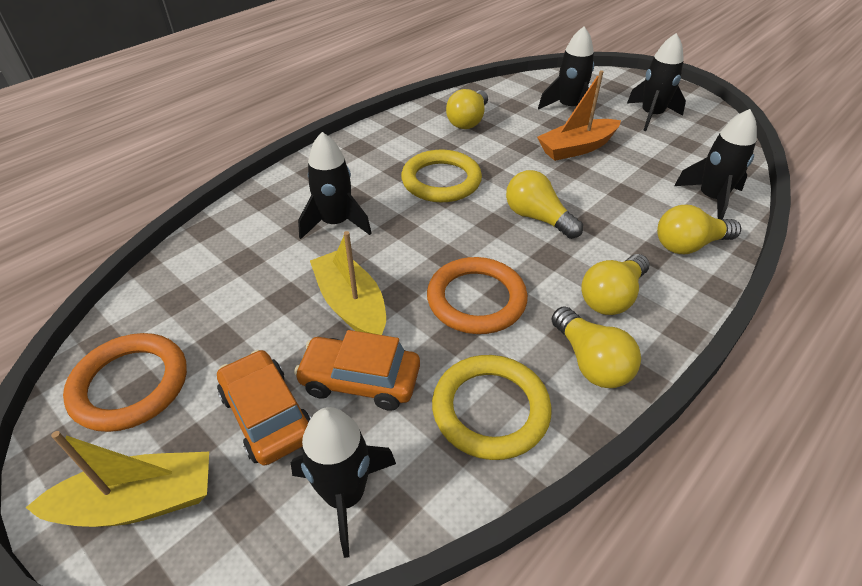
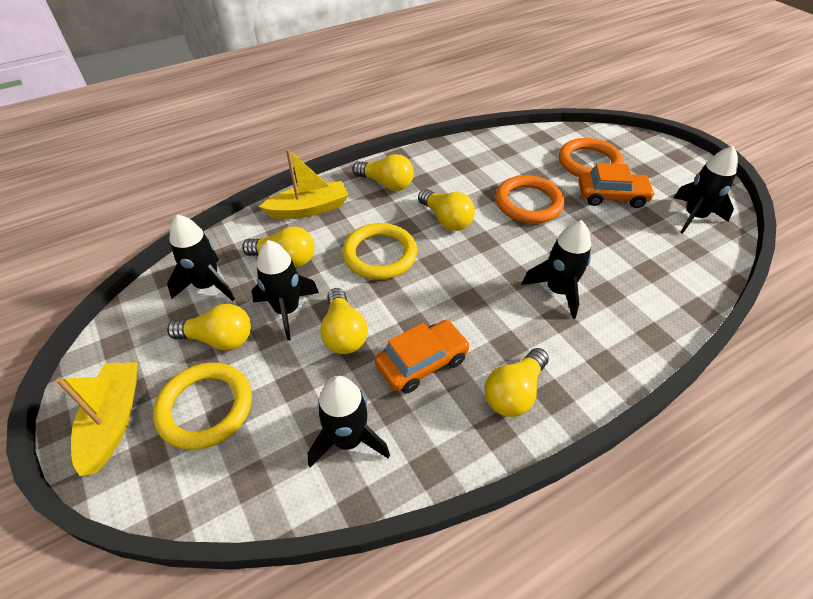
orange boat: 1 -> 0
yellow light bulb: 5 -> 6

